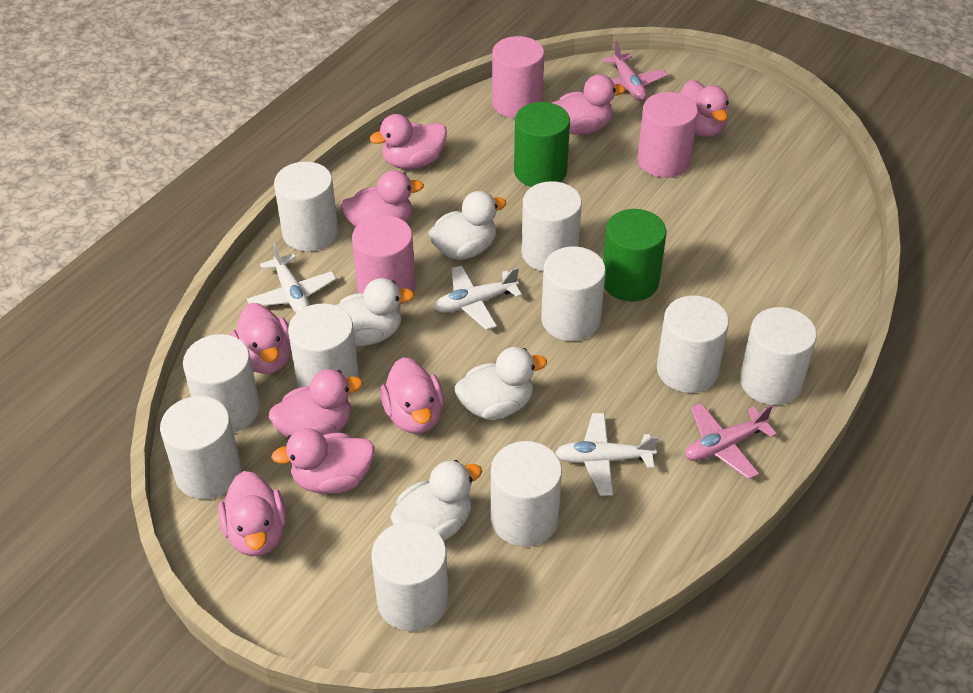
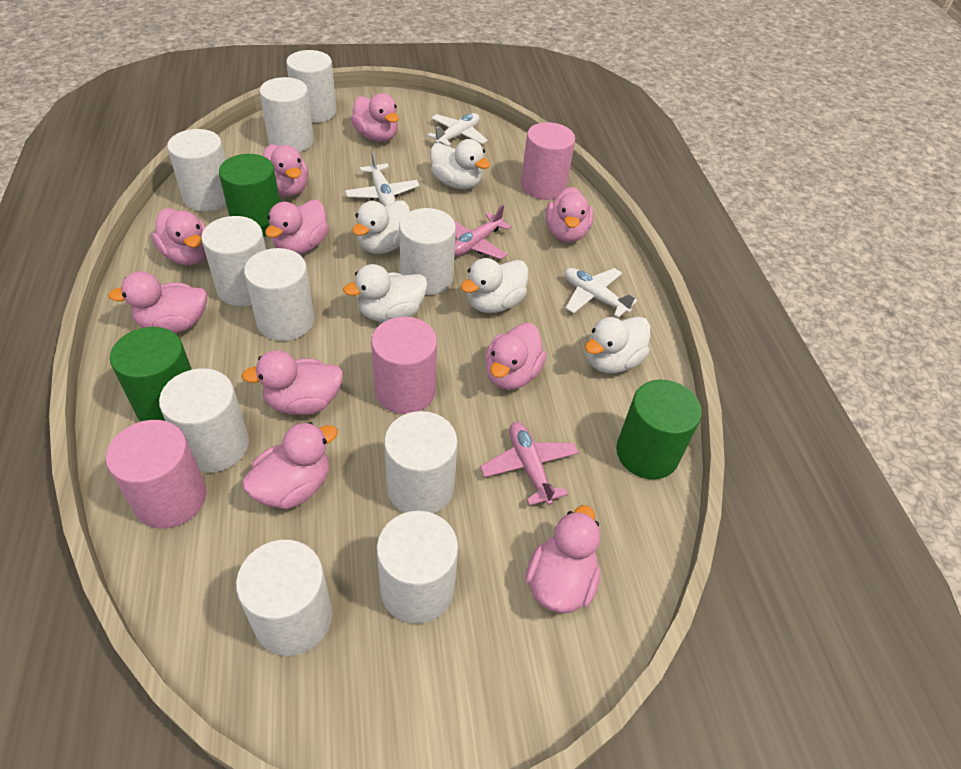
green cylinder: 2 -> 3
pink duck: 9 -> 10
white duck: 4 -> 5

